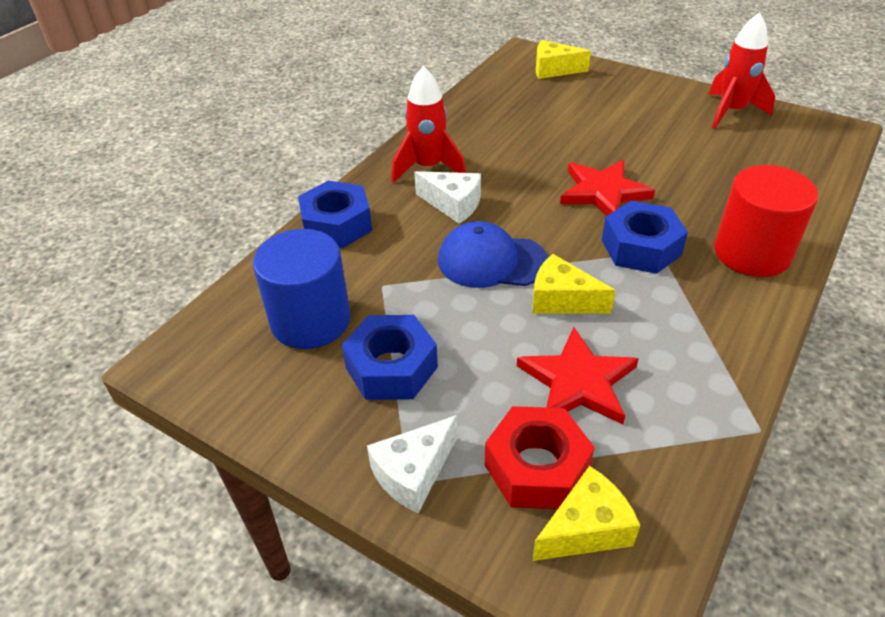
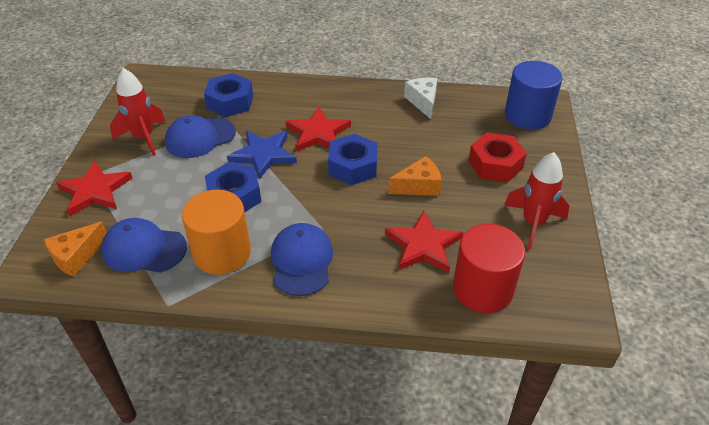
blue cap: 1 -> 3
blue star: 0 -> 1
orange cheese: 0 -> 2
orange cylinder: 0 -> 1
red star: 2 -> 3
white cheese: 2 -> 1
yellow cheese: 3 -> 0

